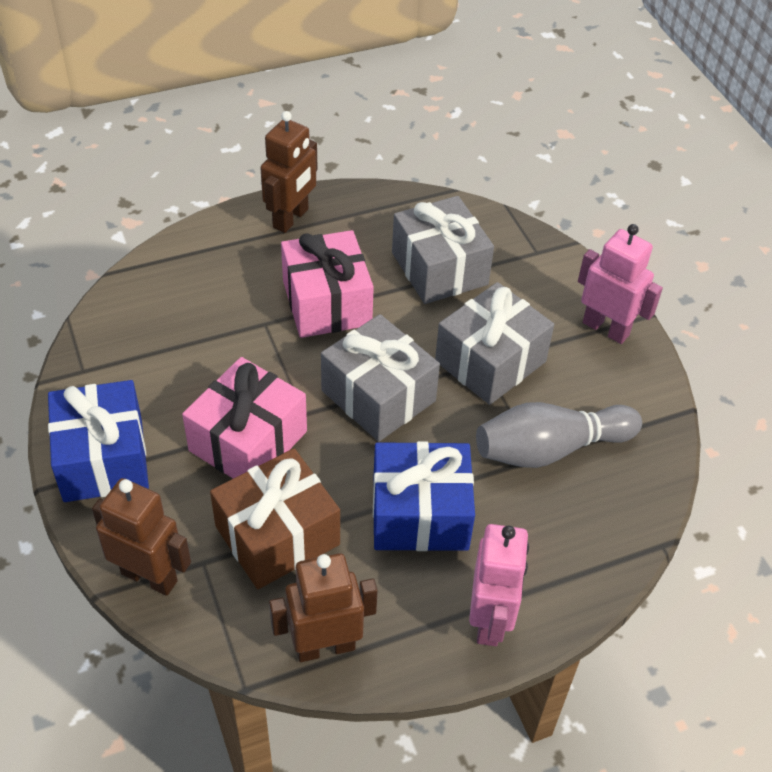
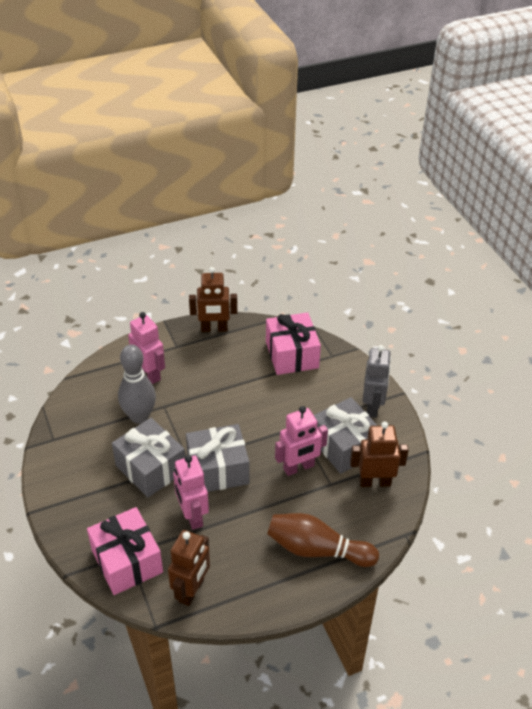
blue gift: 2 -> 0
brown bowling pin: 0 -> 1
brown gift: 1 -> 0
grey robot: 0 -> 1
pink robot: 2 -> 3

